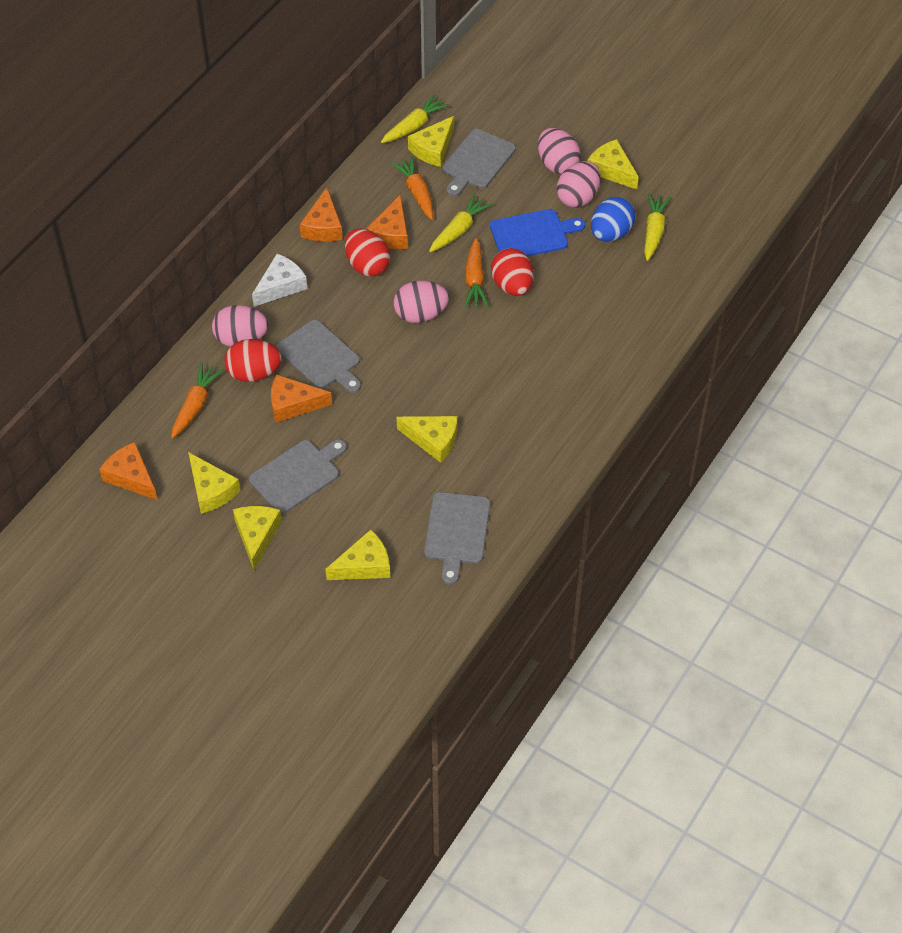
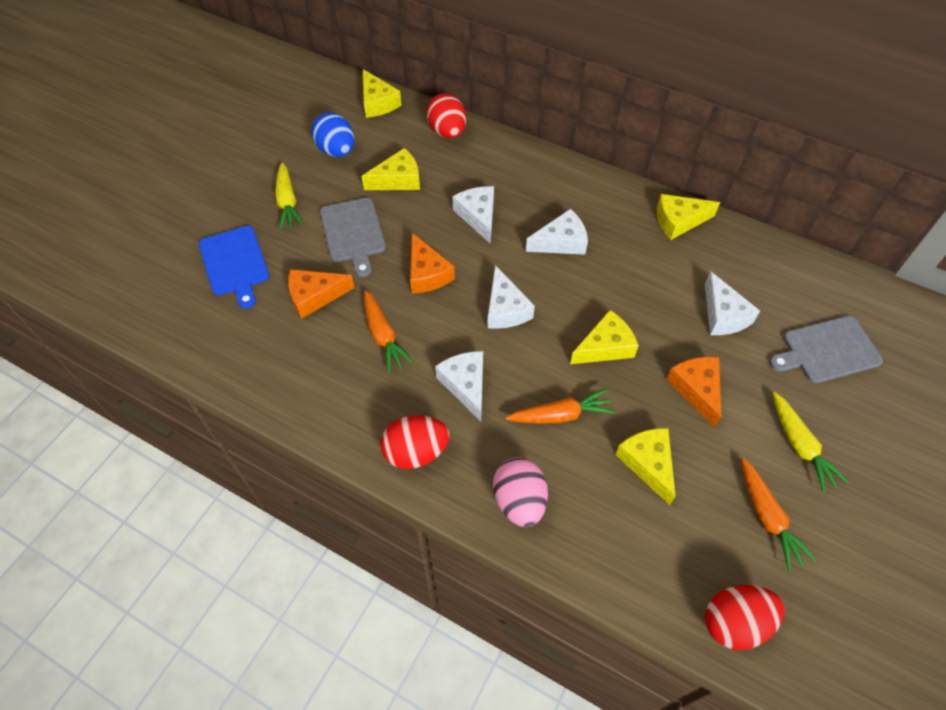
grey cutting board: 4 -> 2
orange cheese: 4 -> 3
pink egg: 4 -> 1
white cheese: 1 -> 5
yellow carrot: 3 -> 2
yellow cheese: 6 -> 5

